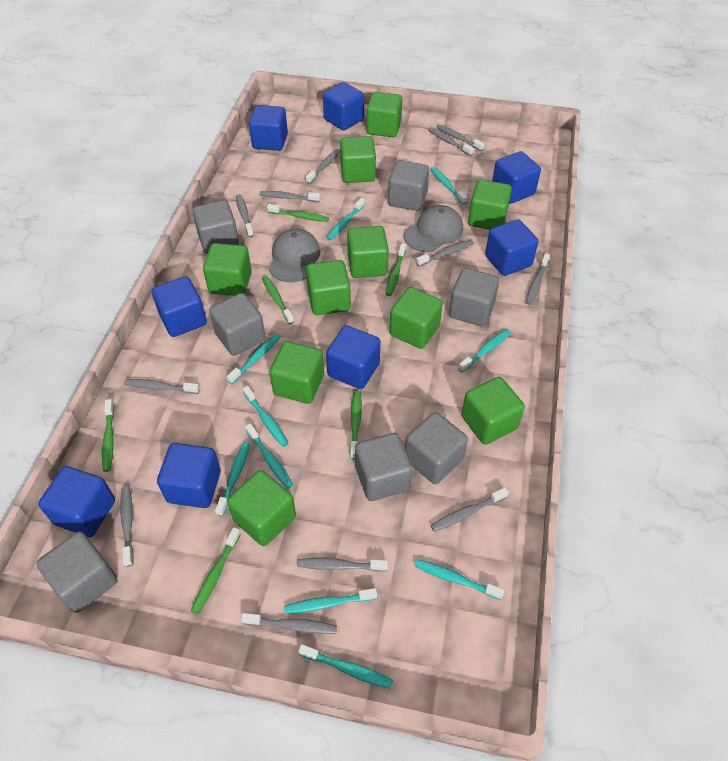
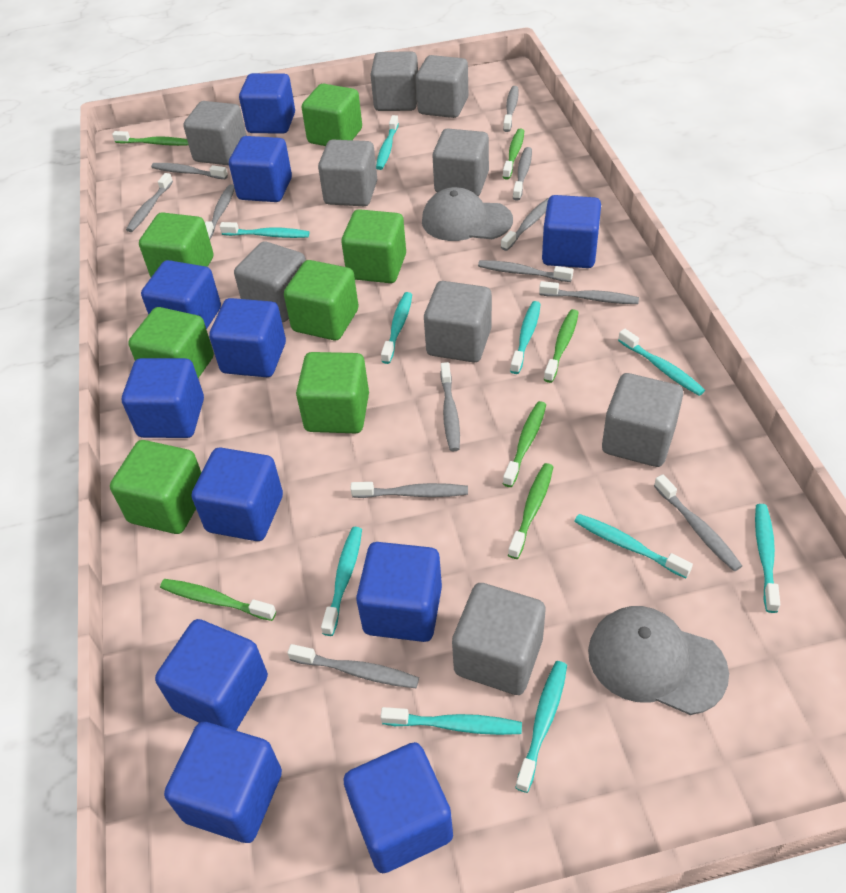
blue cube: 8 -> 11
green cube: 10 -> 7
grey cube: 7 -> 9

